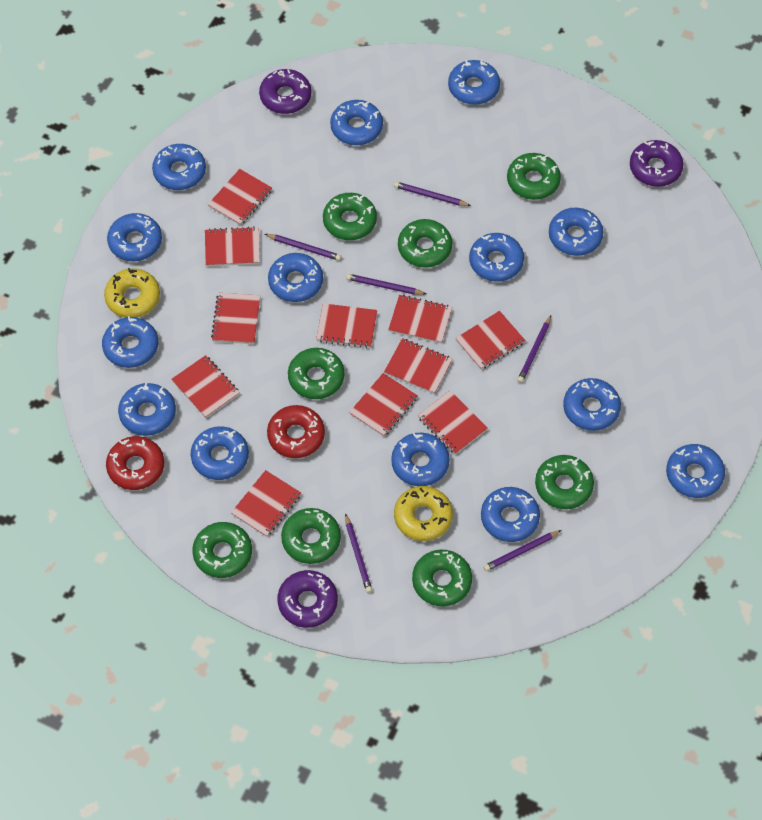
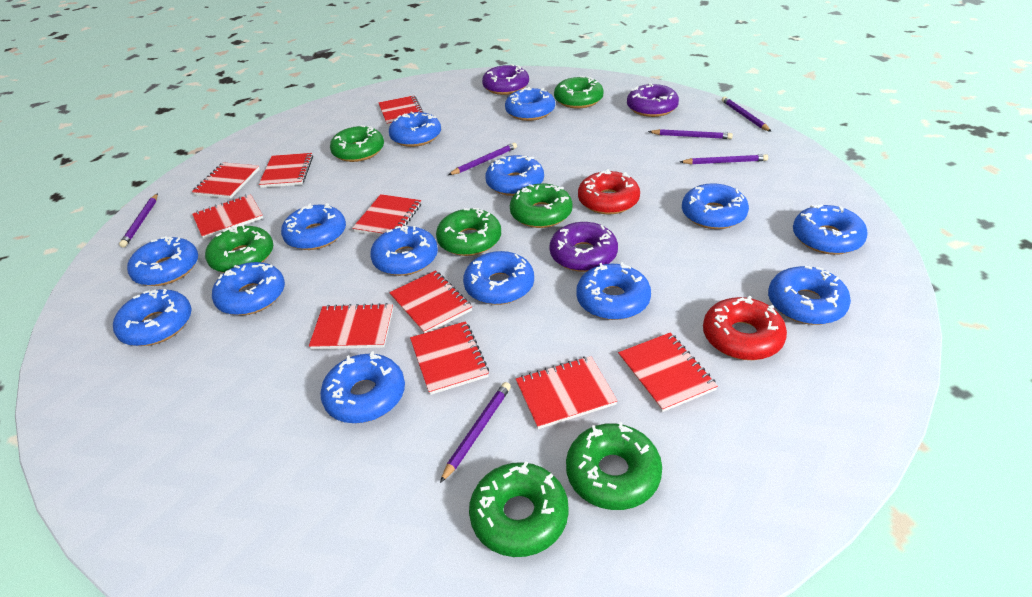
green donut: 8 -> 7
red notebook: 11 -> 10
yellow donut: 2 -> 0

